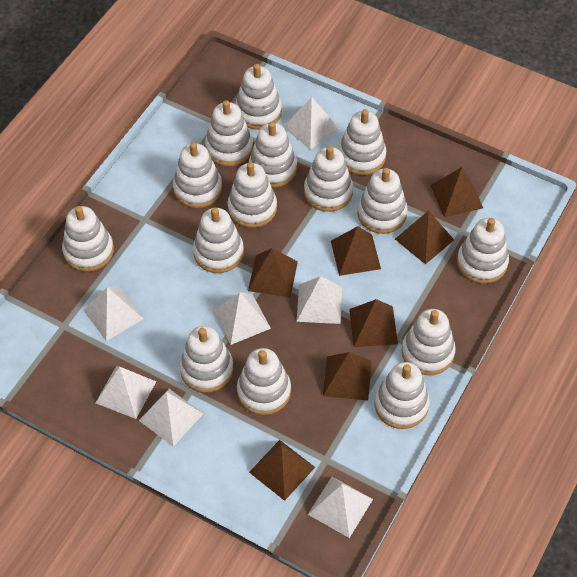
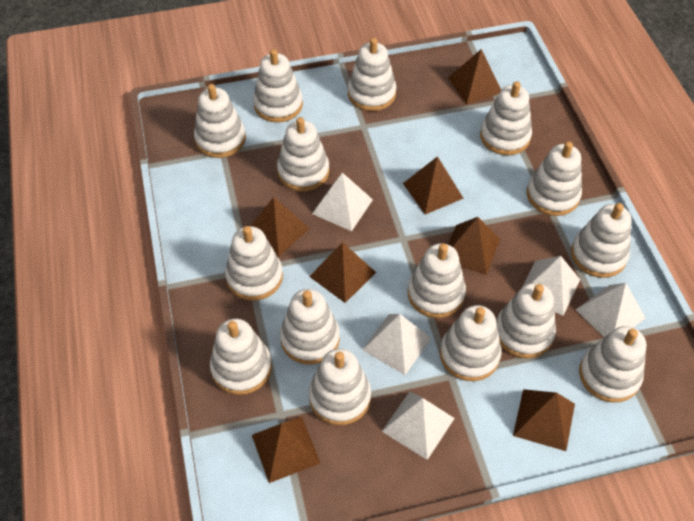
white pyramid: 7 -> 5

